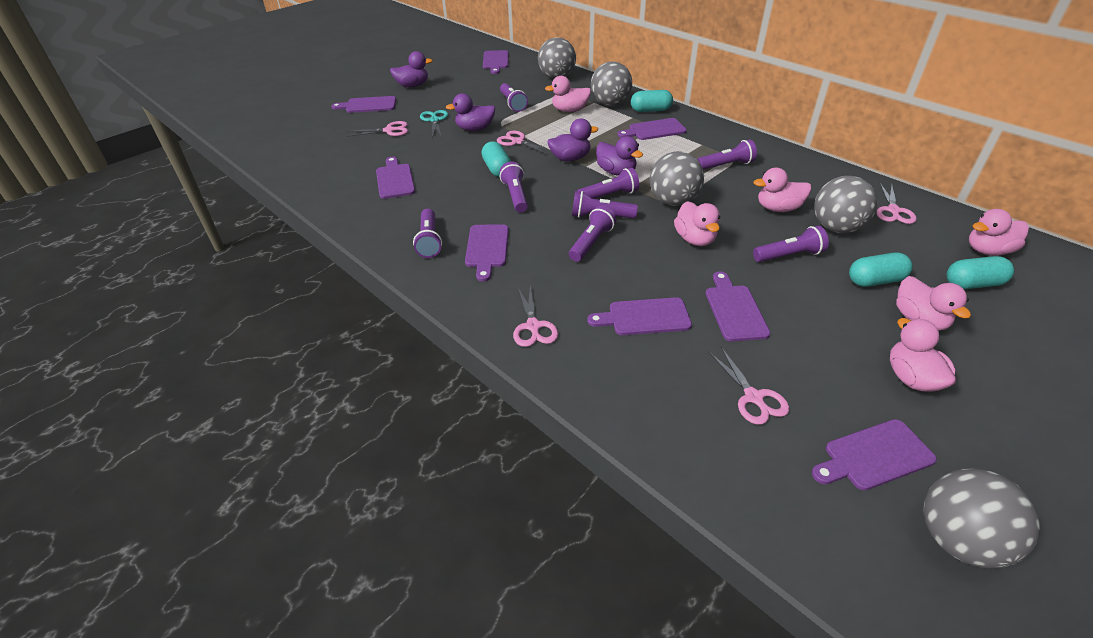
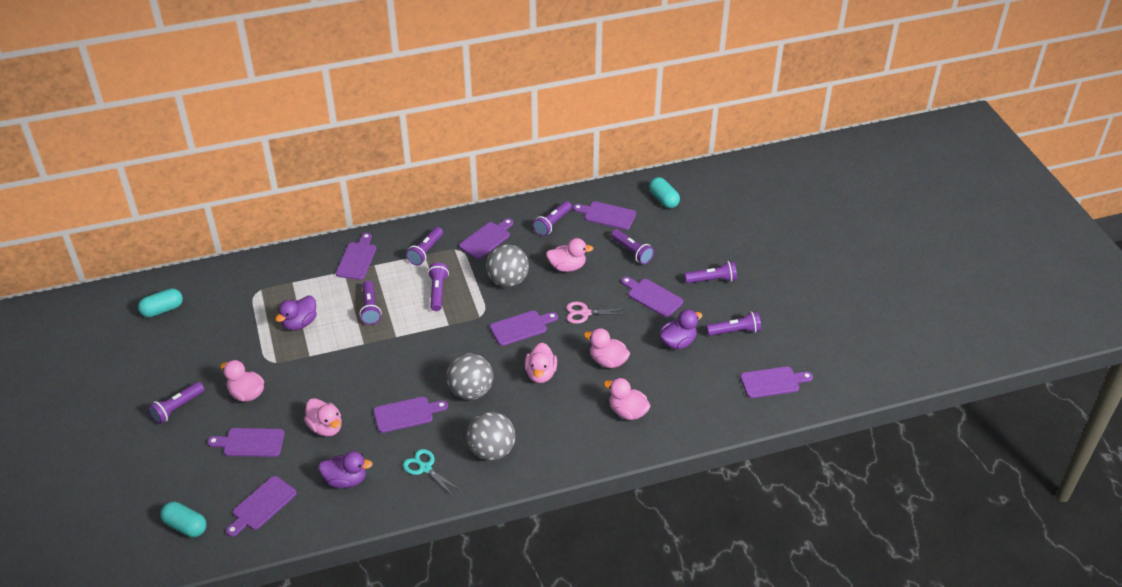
grey ball: 5 -> 3
pink scissors: 5 -> 1
purple cutting board: 8 -> 9
purple duck: 4 -> 3
turquoise capsule: 4 -> 3

